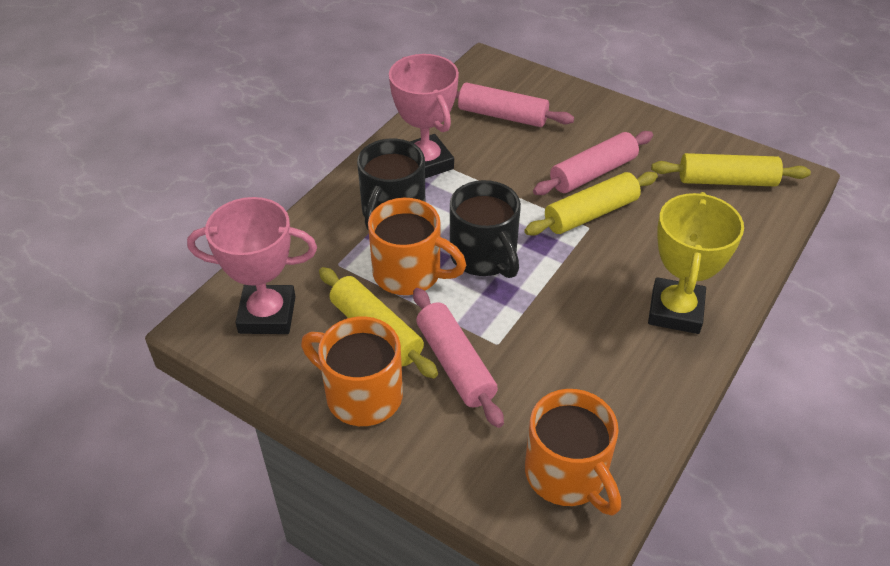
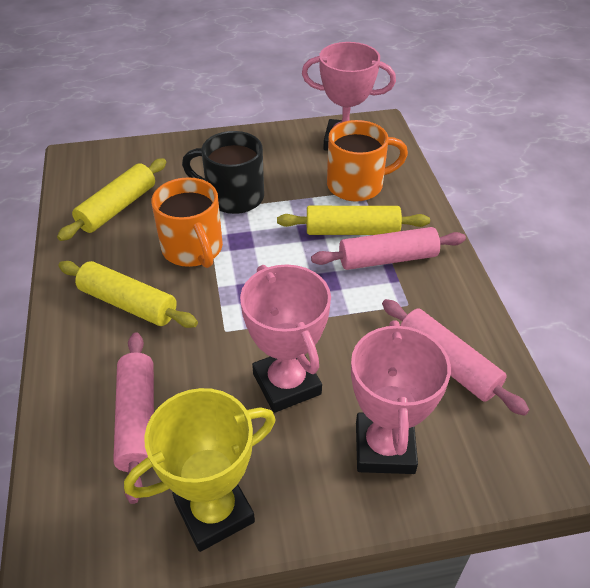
black mug: 2 -> 1
orange mug: 3 -> 2
pink trophy: 2 -> 3

